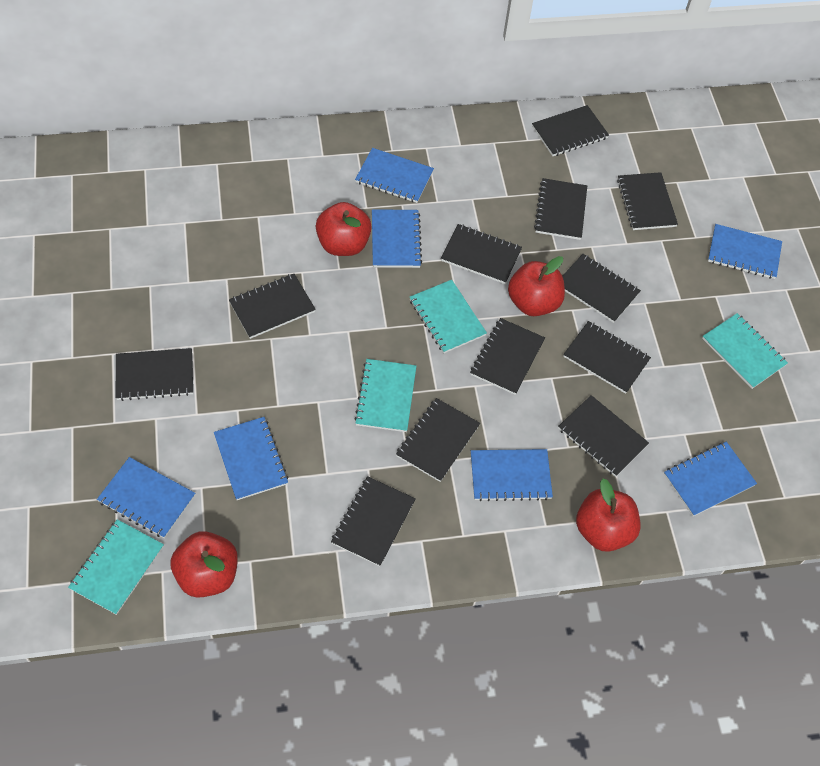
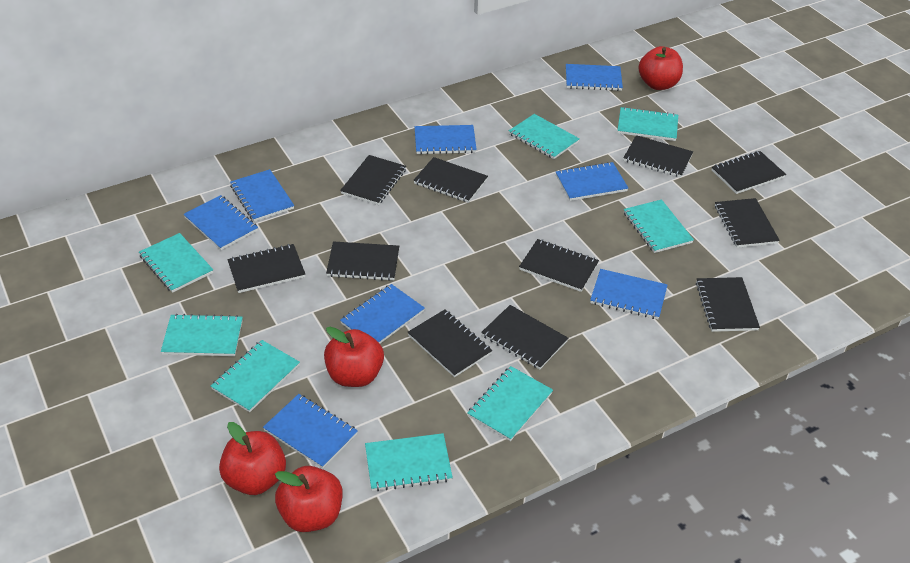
black notebook: 12 -> 11
blue notebook: 7 -> 8
turquoise notebook: 4 -> 8

